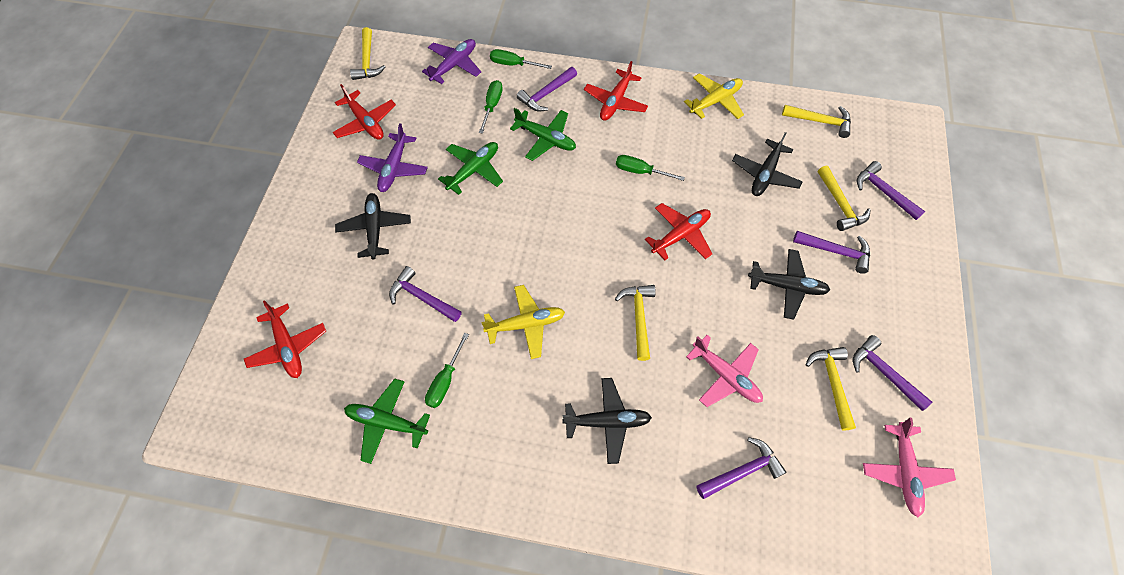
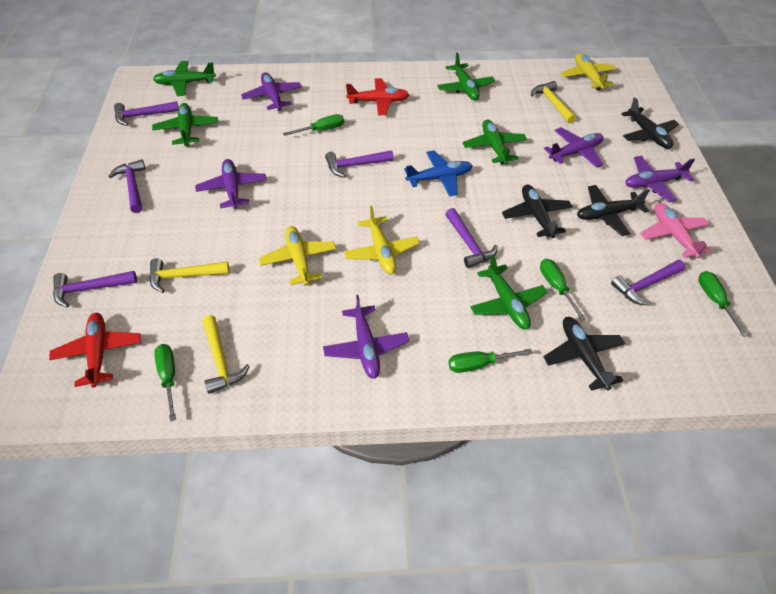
blue plane: 0 -> 1
green plane: 3 -> 5
green screwdriver: 4 -> 5
pink plane: 2 -> 1
purple plane: 2 -> 5
red plane: 4 -> 2
yellow hammer: 5 -> 3
yellow plane: 2 -> 3

